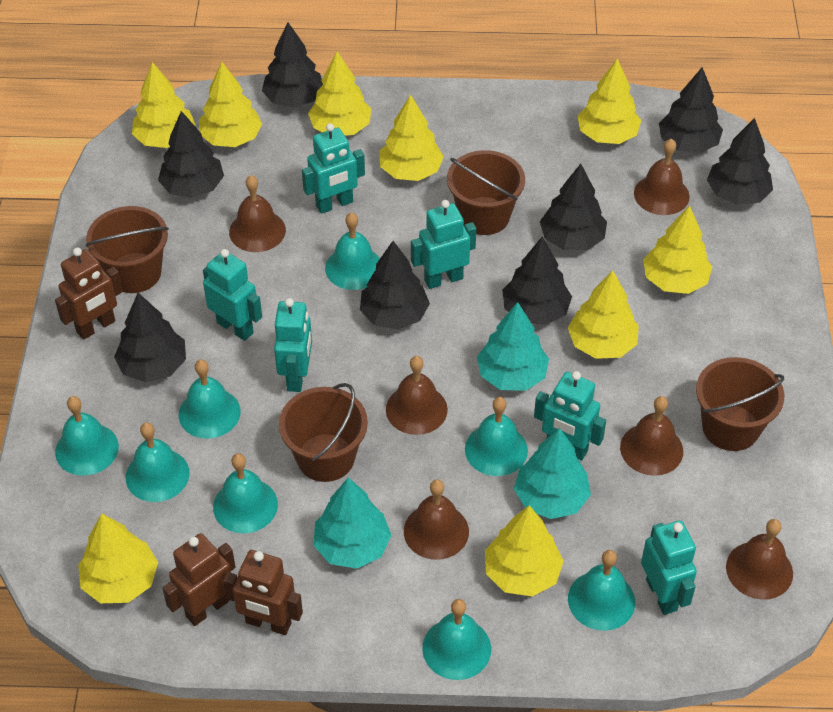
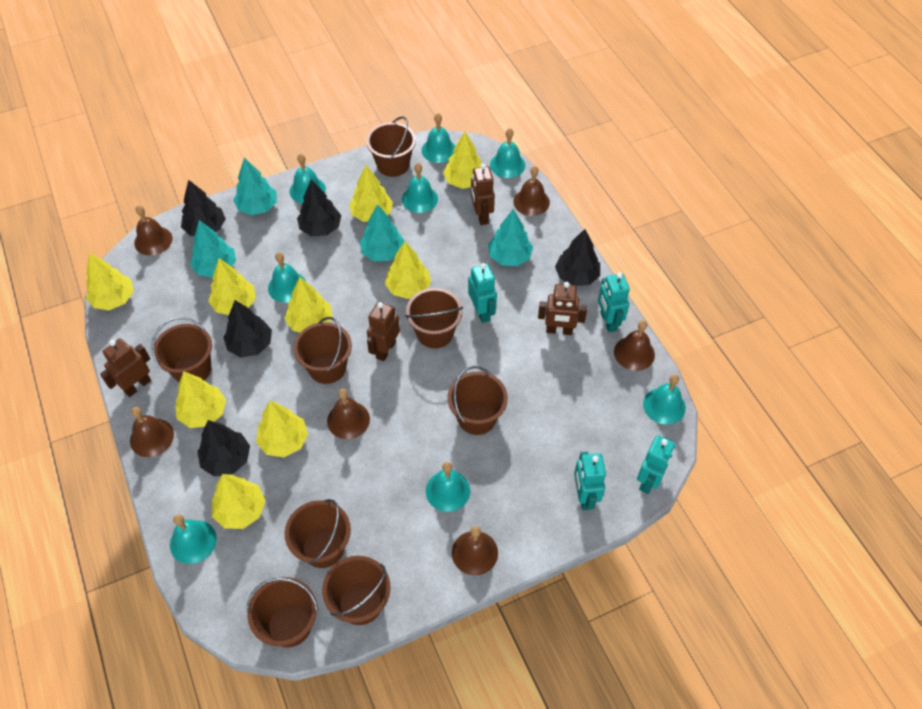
black tree: 8 -> 5
brown bucket: 4 -> 8
brown robot: 3 -> 4
turquoise robot: 6 -> 4
turquoise tree: 3 -> 4

